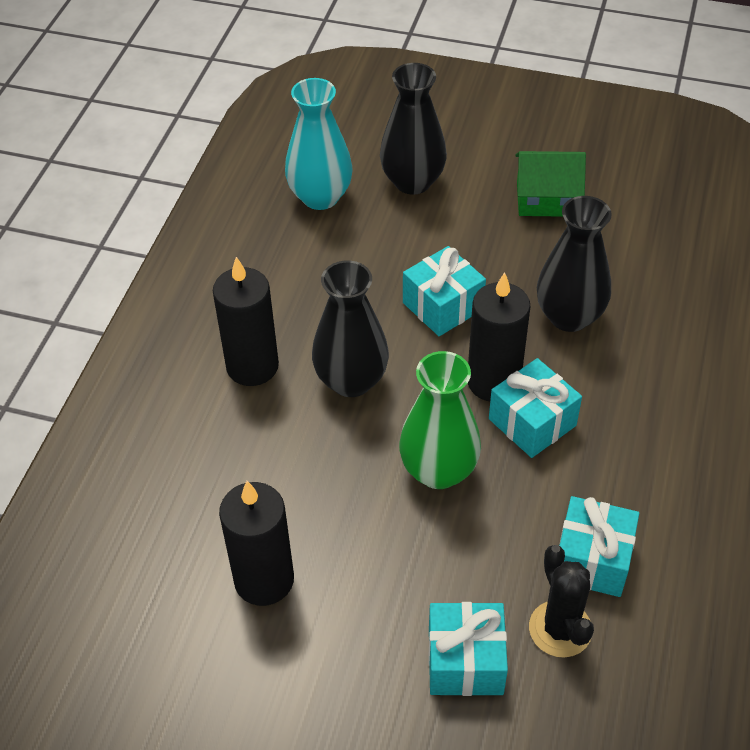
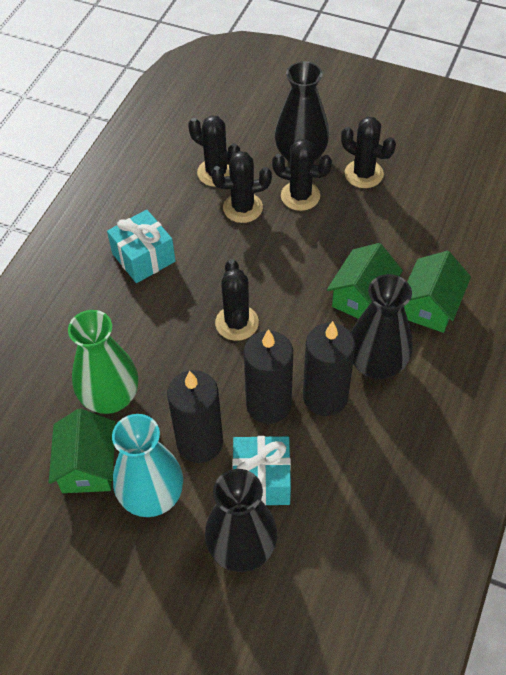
black cactus: 1 -> 5
green house: 1 -> 3
turquoise gift: 4 -> 2

